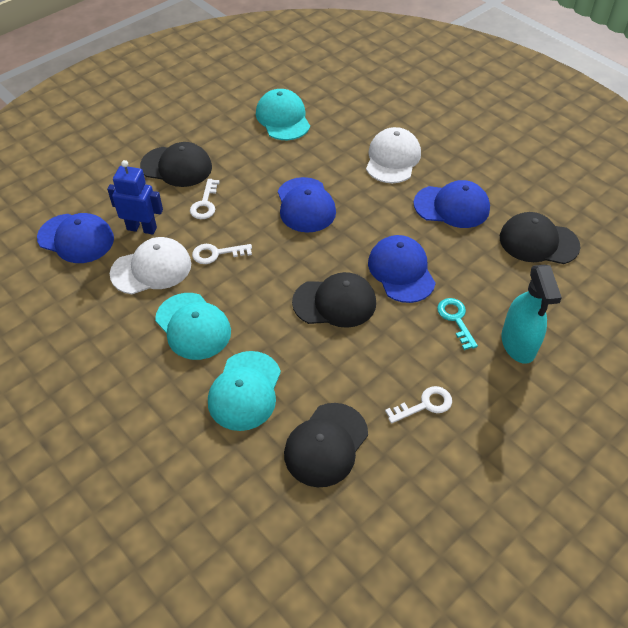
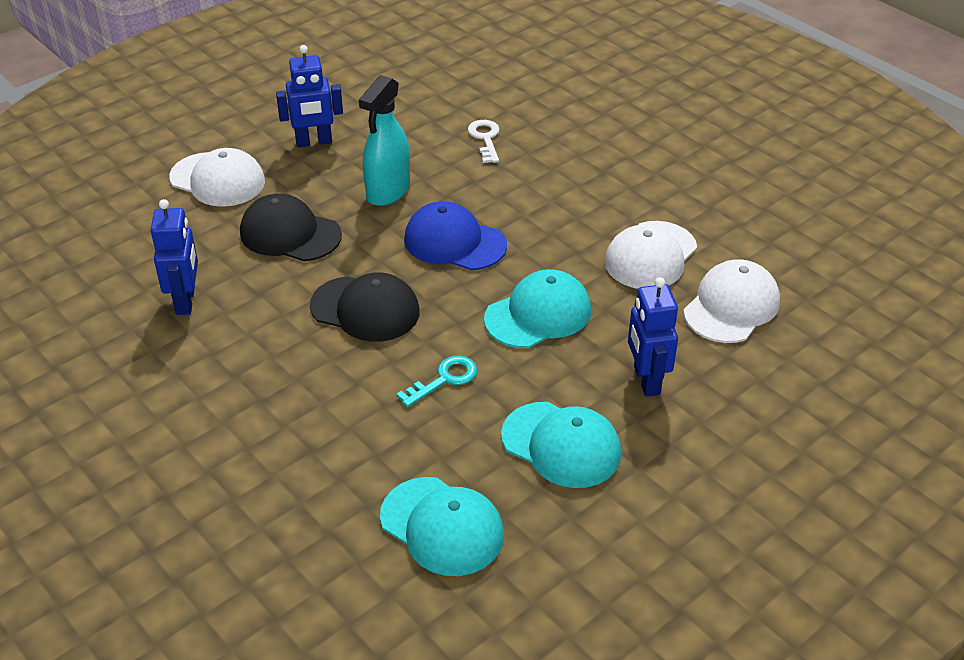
black cap: 4 -> 2
blue cap: 4 -> 1
blue robot: 1 -> 3
white cap: 2 -> 3
white key: 3 -> 1

